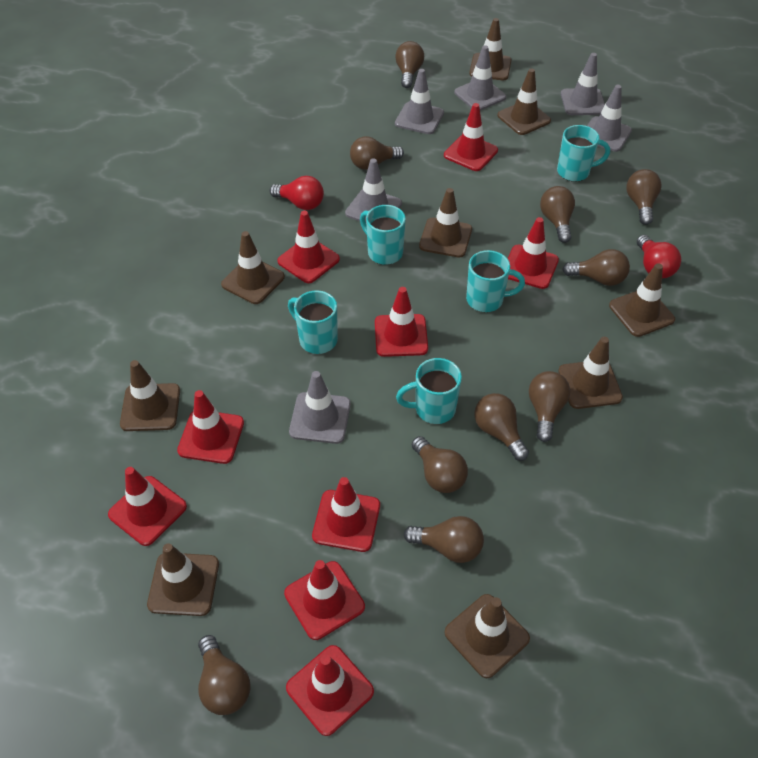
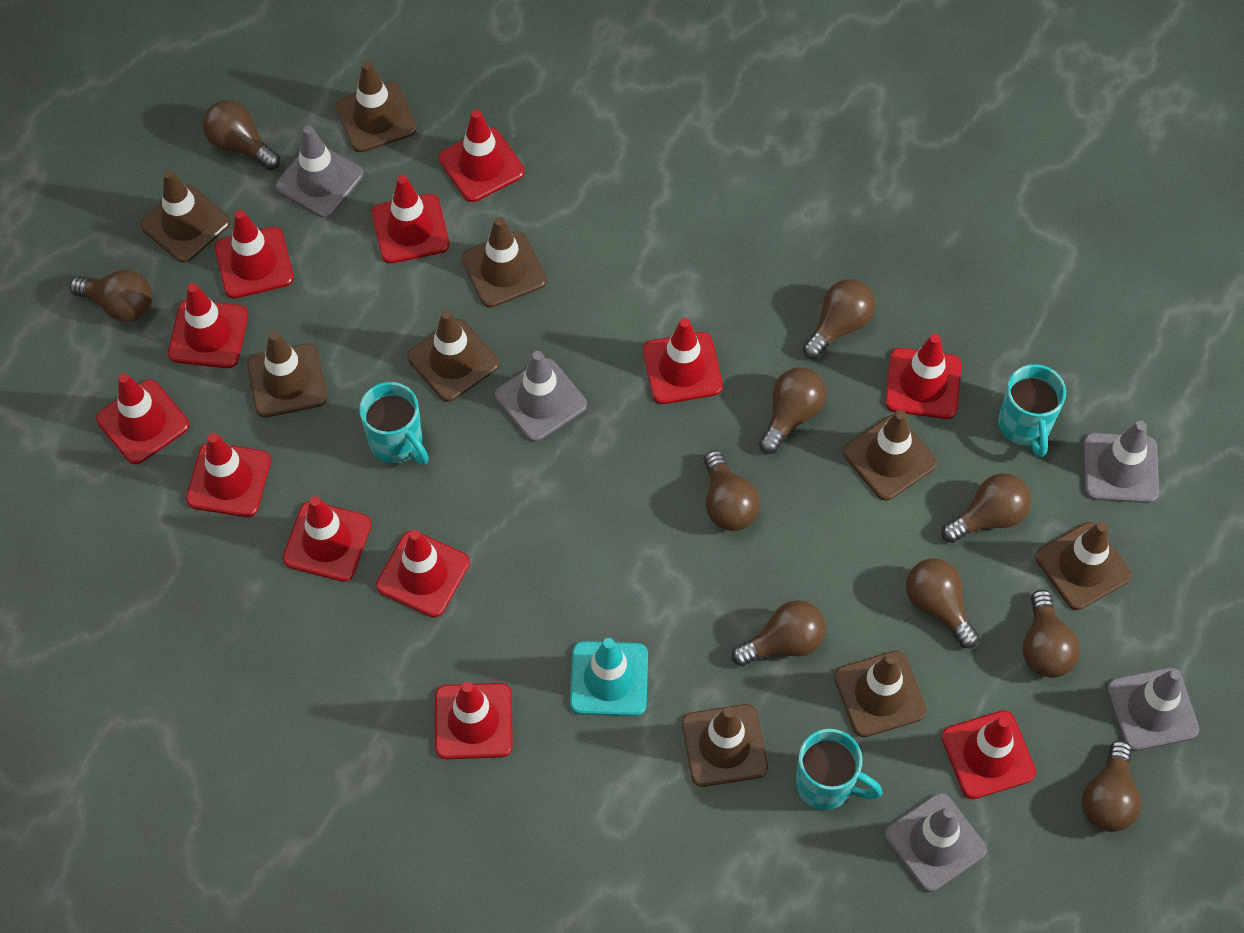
grey traffic cone: 6 -> 5
red light bulb: 2 -> 0
red traffic cone: 9 -> 12
turquoise mug: 5 -> 3
turquoise traffic cone: 0 -> 1

